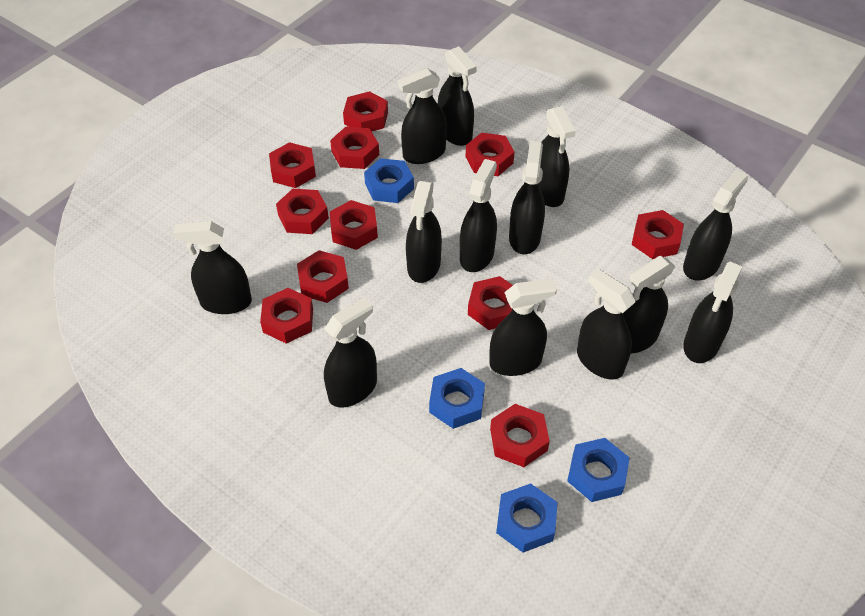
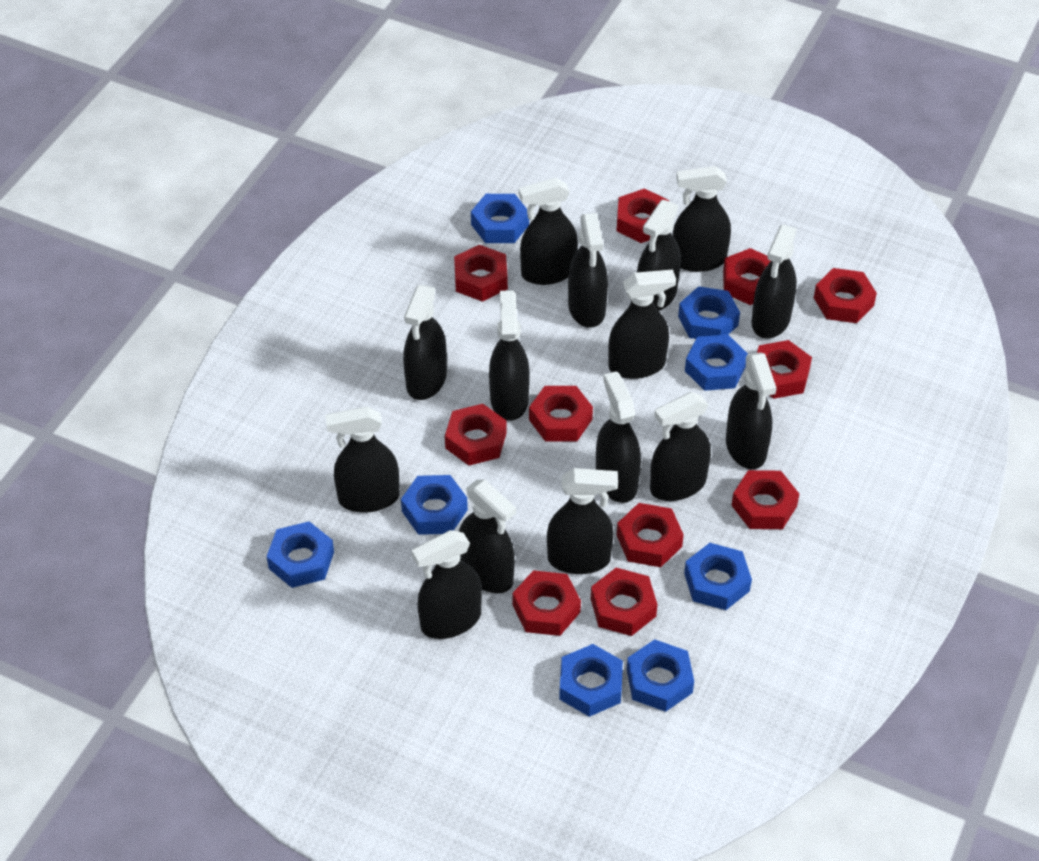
black spray bottle: 13 -> 15
blue nut: 4 -> 8

